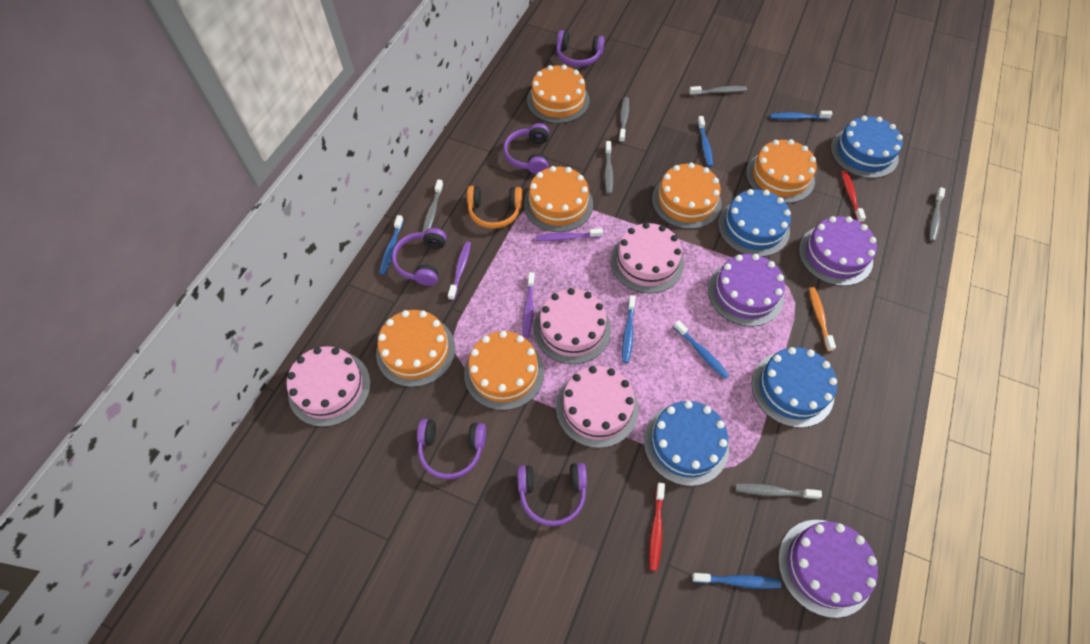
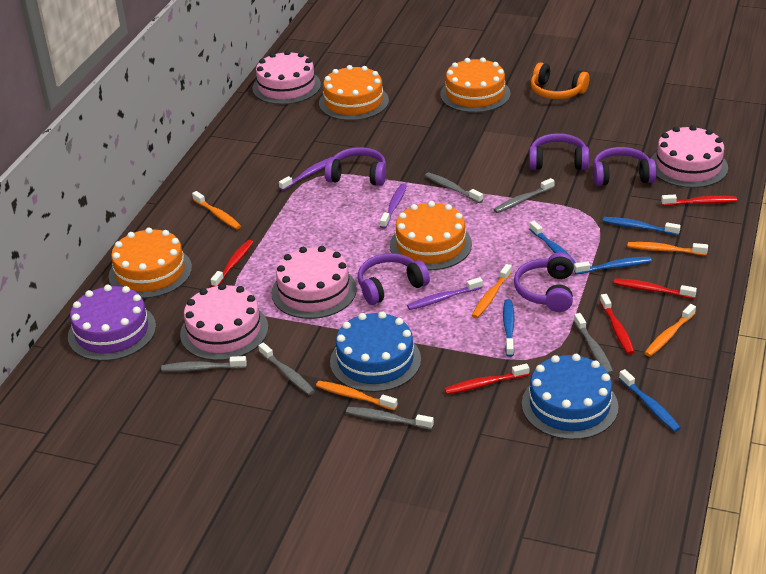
blue cake: 4 -> 2
blue toothbrush: 6 -> 5
orange cake: 6 -> 4
orange toothbrush: 1 -> 5
purple cake: 3 -> 1
red toothbrush: 2 -> 5

